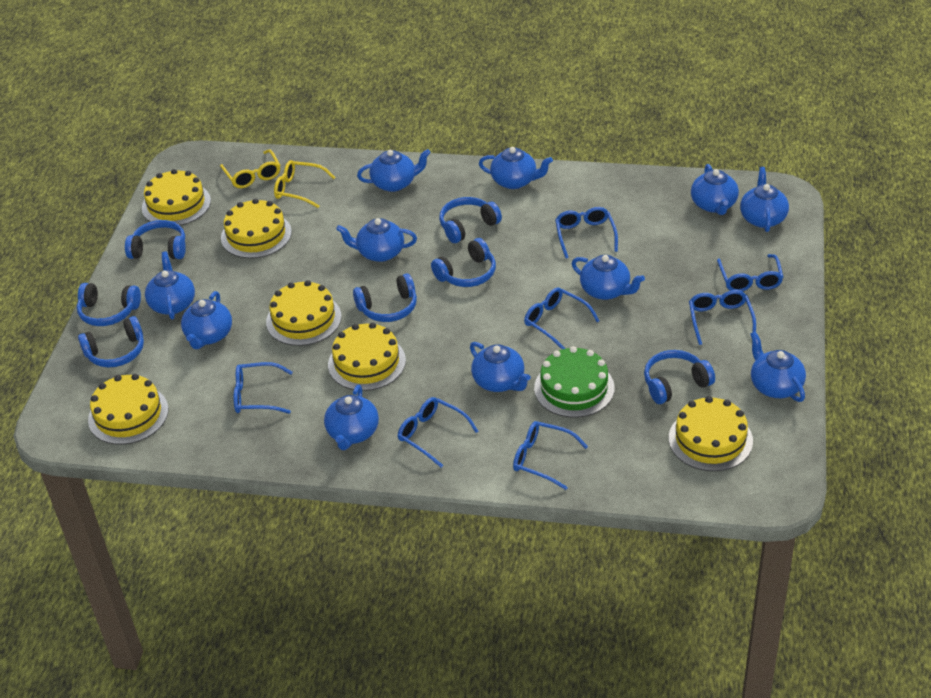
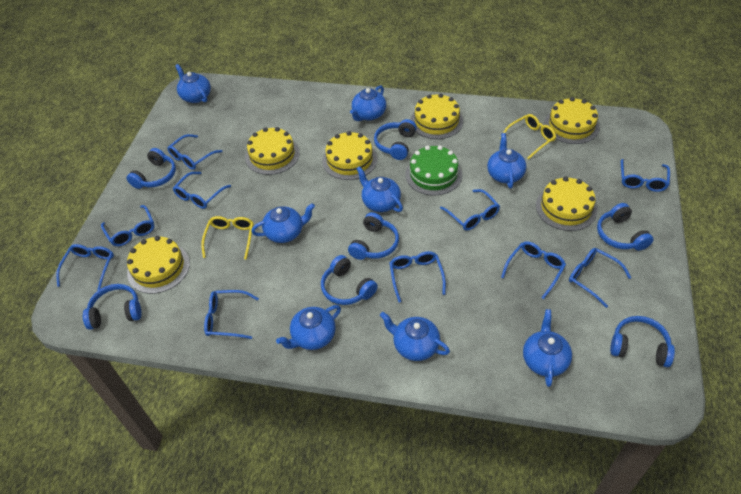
blue glasses: 7 -> 10
blue teapot: 11 -> 8

